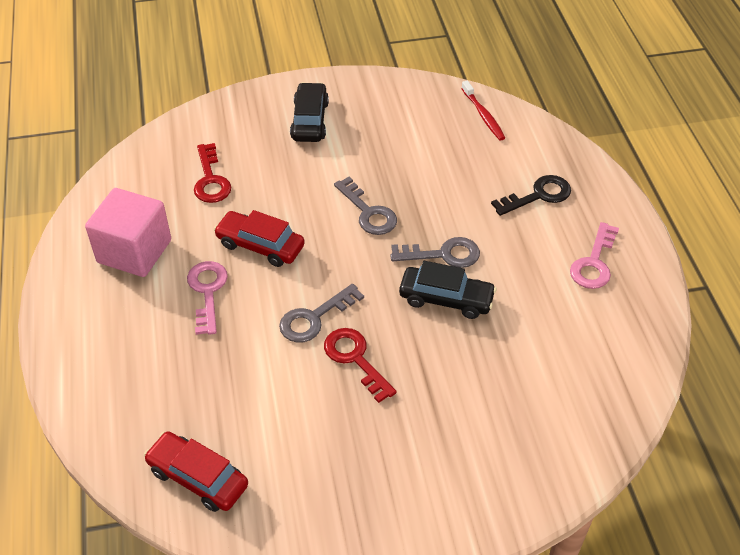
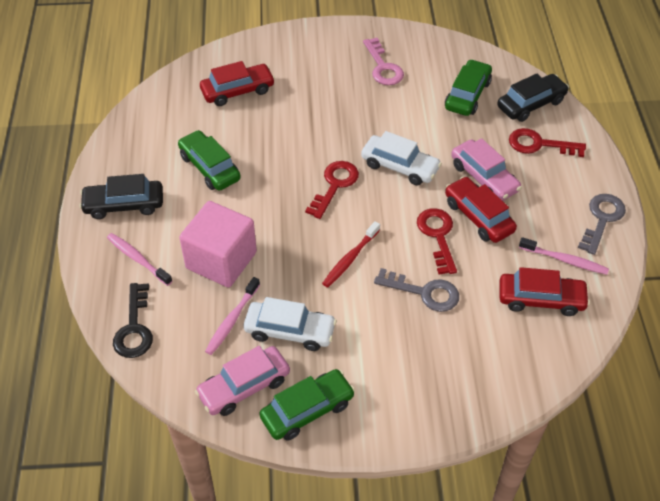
green car: 0 -> 3
grey key: 3 -> 2
pink car: 0 -> 2
pink key: 2 -> 1
pink toothbrush: 0 -> 3
red car: 2 -> 3
red key: 2 -> 3
white car: 0 -> 2

